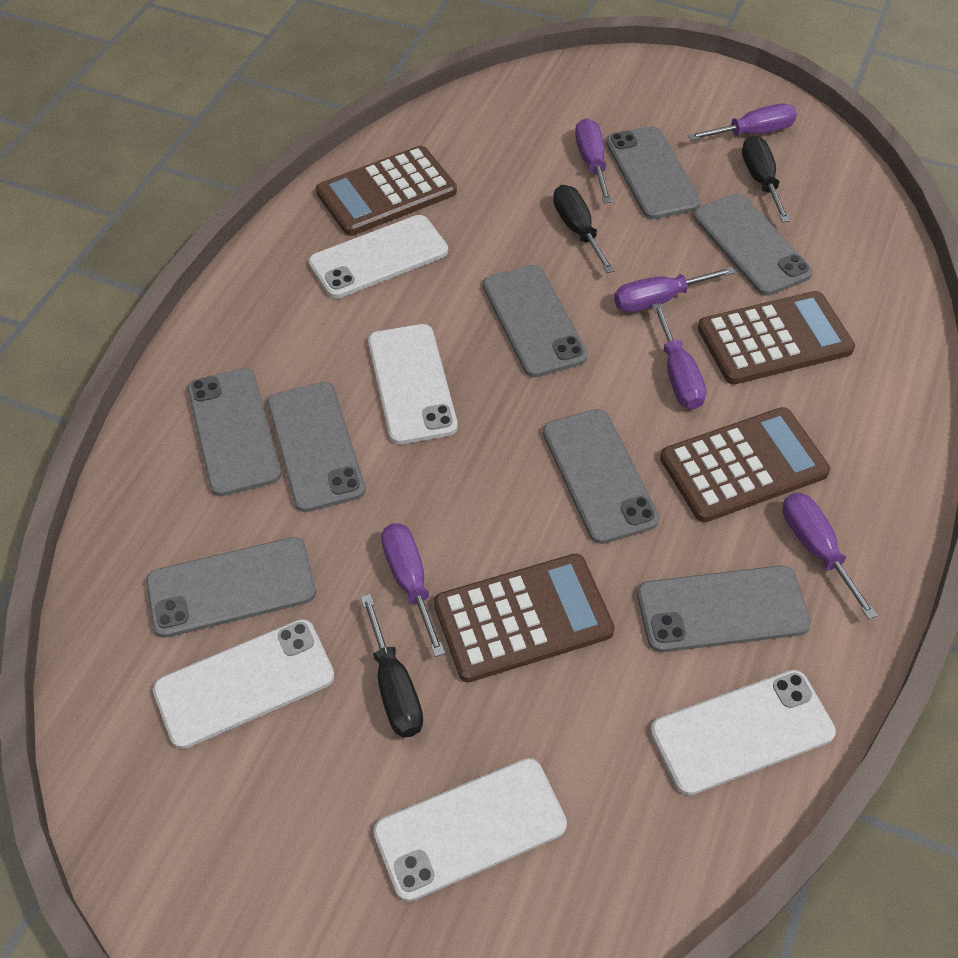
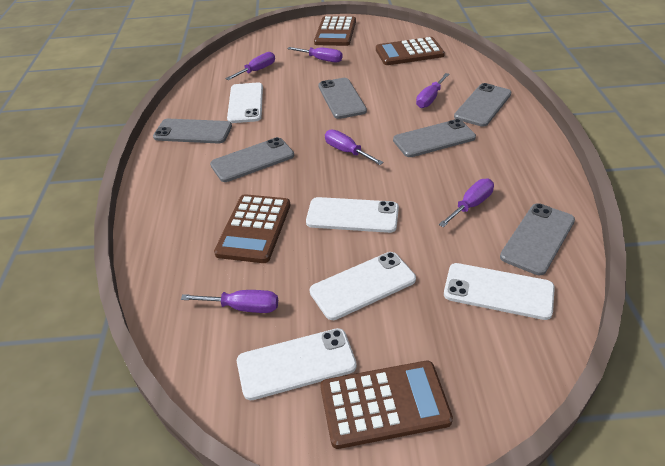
black screwdriver: 3 -> 0
grey phone: 8 -> 6

